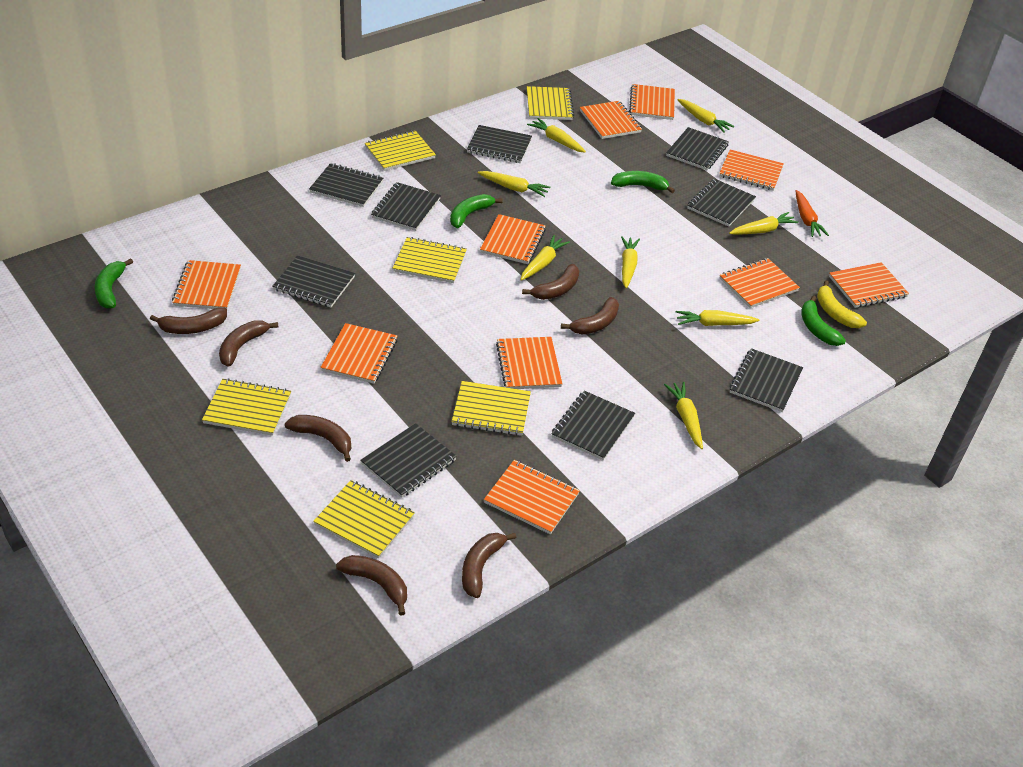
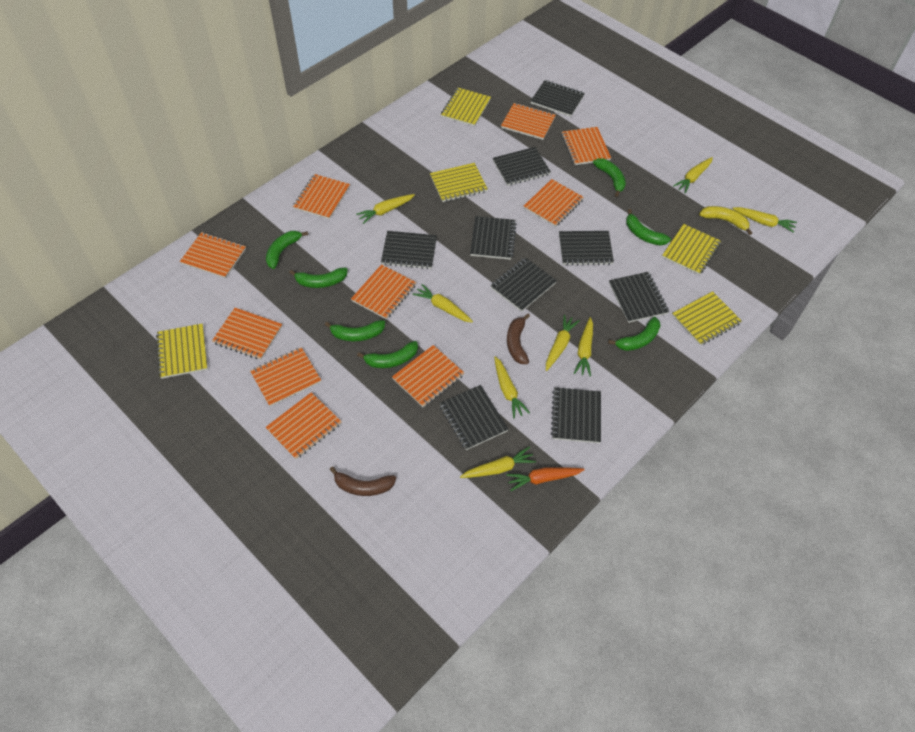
brown banana: 7 -> 2
green banana: 4 -> 7
yellow notebook: 6 -> 5

